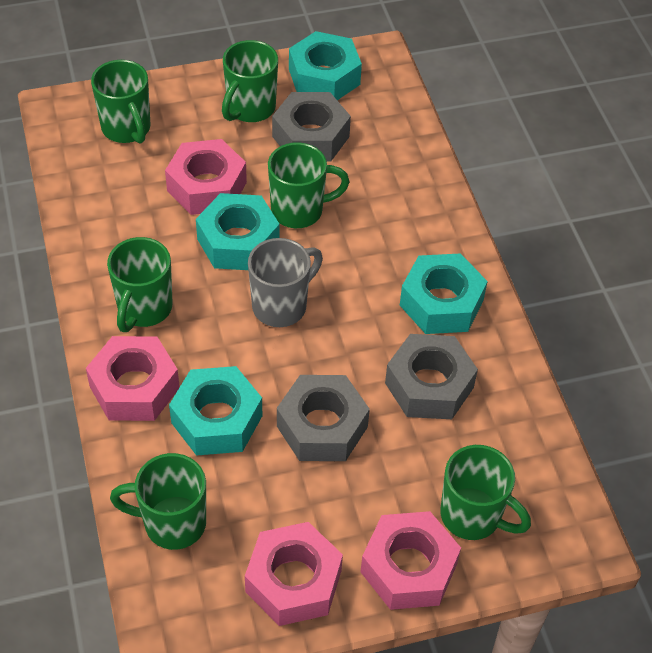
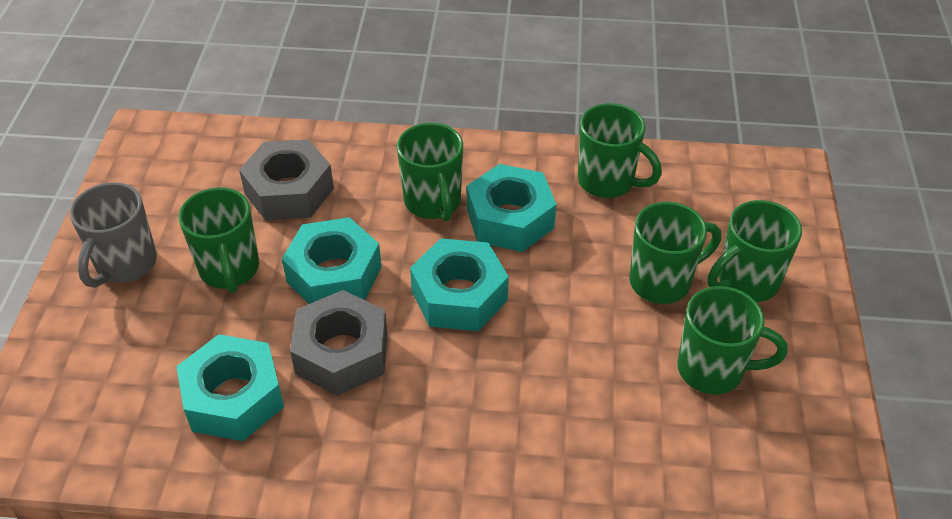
grey nut: 3 -> 2
pink nut: 4 -> 0

